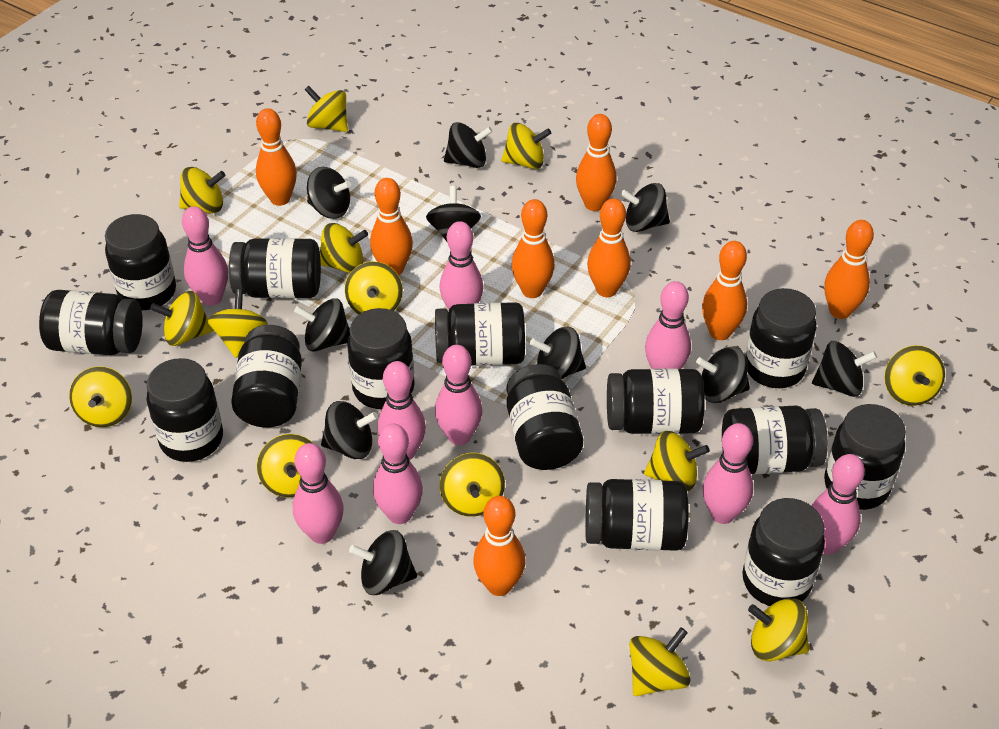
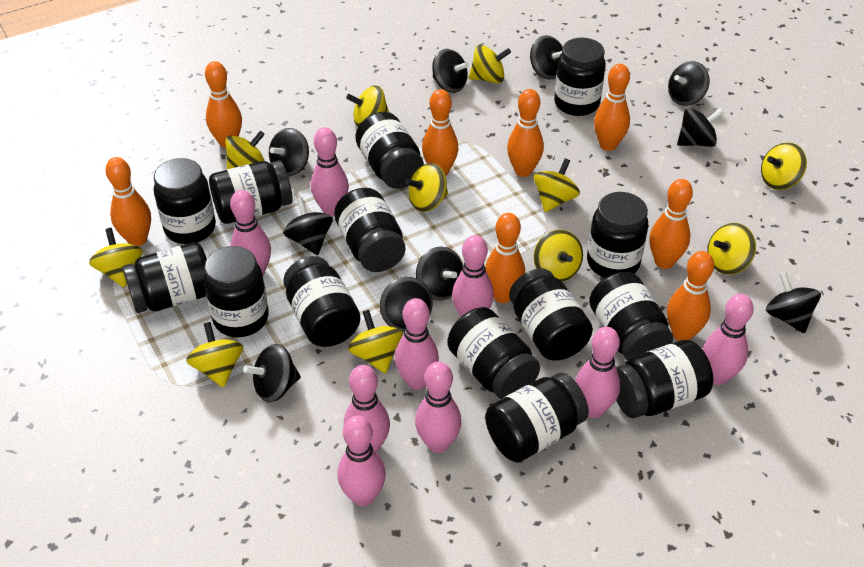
yellow spinning top: 14 -> 11

